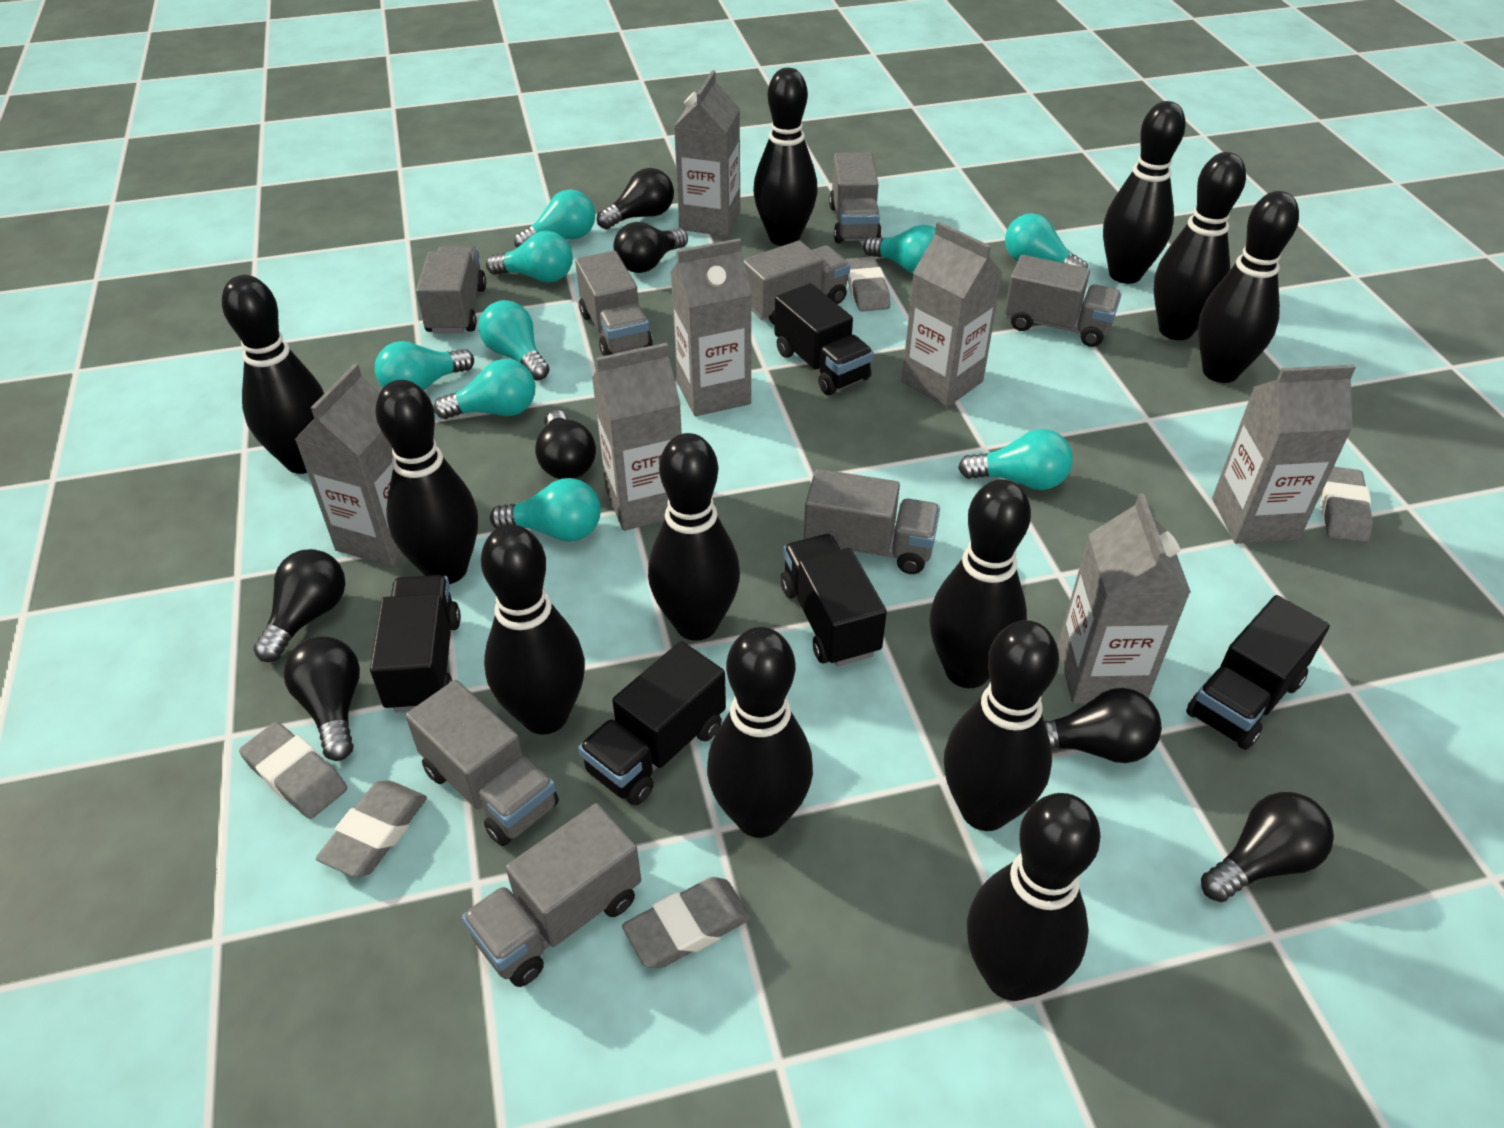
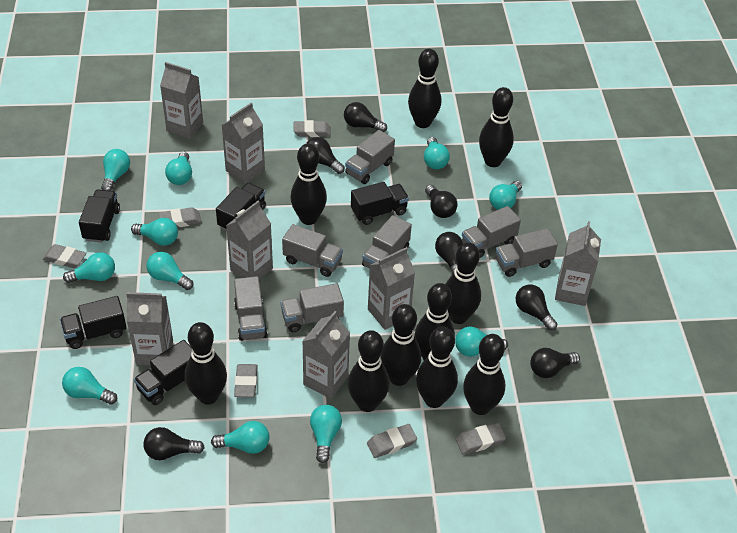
black bowling pin: 12 -> 10
grey eraser: 5 -> 6
grey truck: 8 -> 7
turquoise light bulb: 9 -> 11

